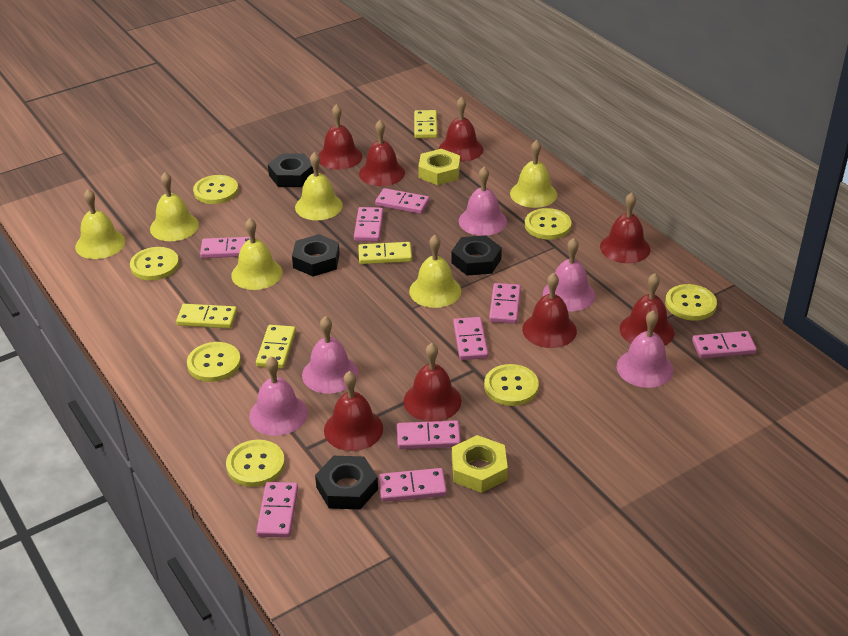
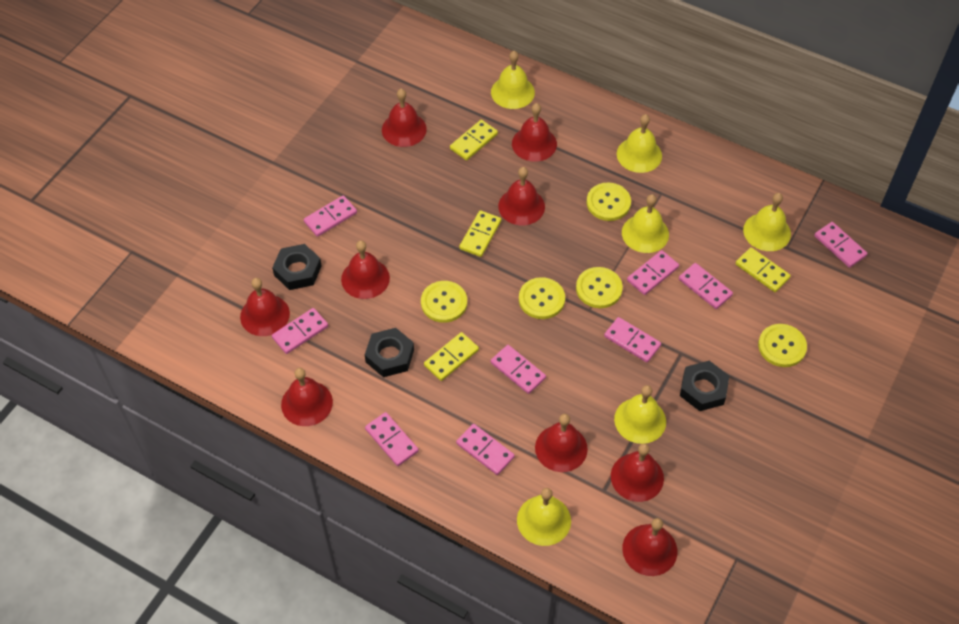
black nut: 4 -> 3
pink bell: 5 -> 0
red bell: 8 -> 9
yellow button: 7 -> 5
yellow nut: 2 -> 0

